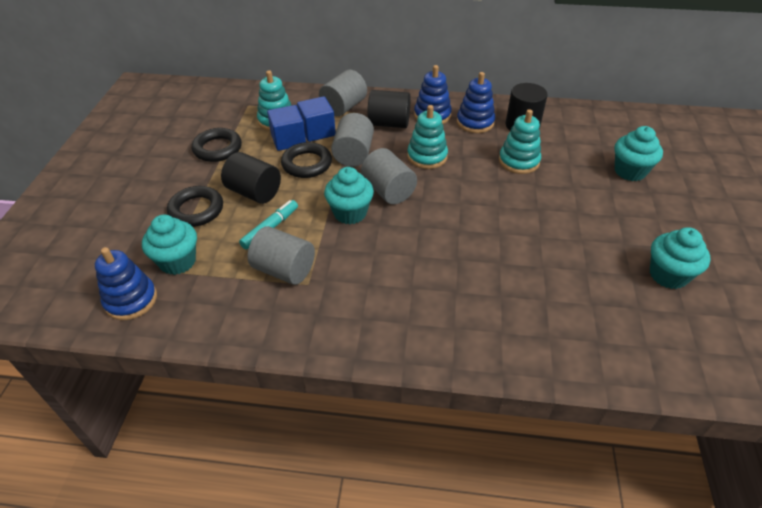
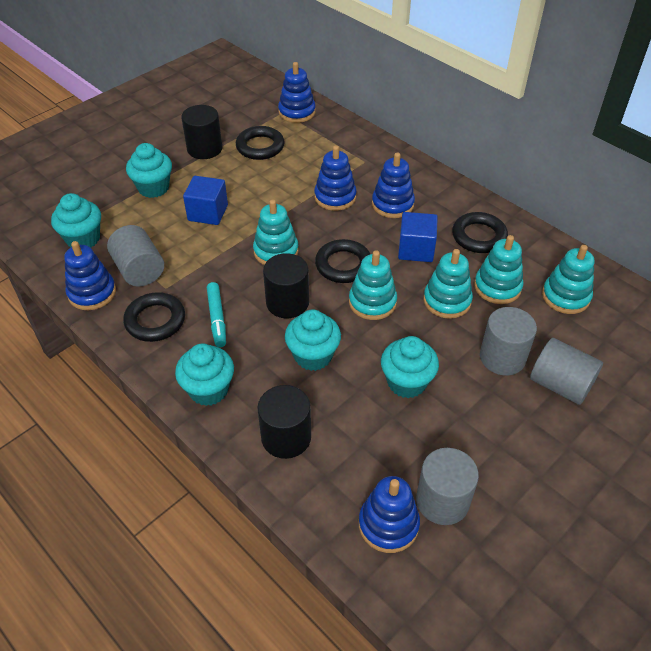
black ring: 3 -> 4
blue stacking toy: 3 -> 5
turquoise cupcake: 4 -> 5
turquoise stacking toy: 3 -> 5

